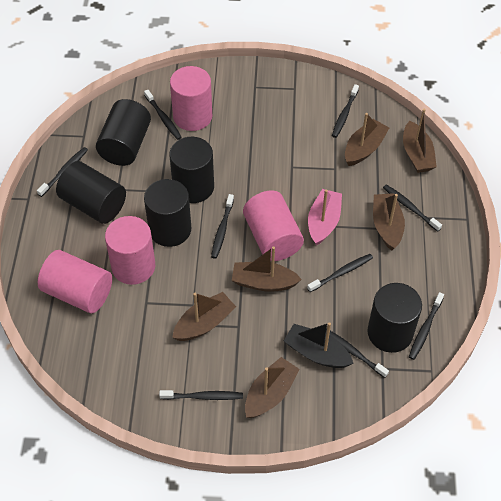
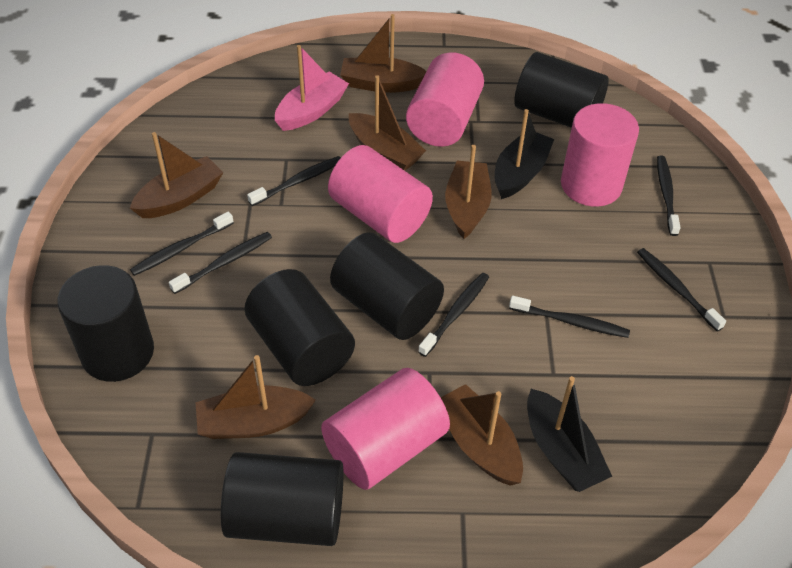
black boat: 1 -> 2
black toothbrush: 9 -> 7

